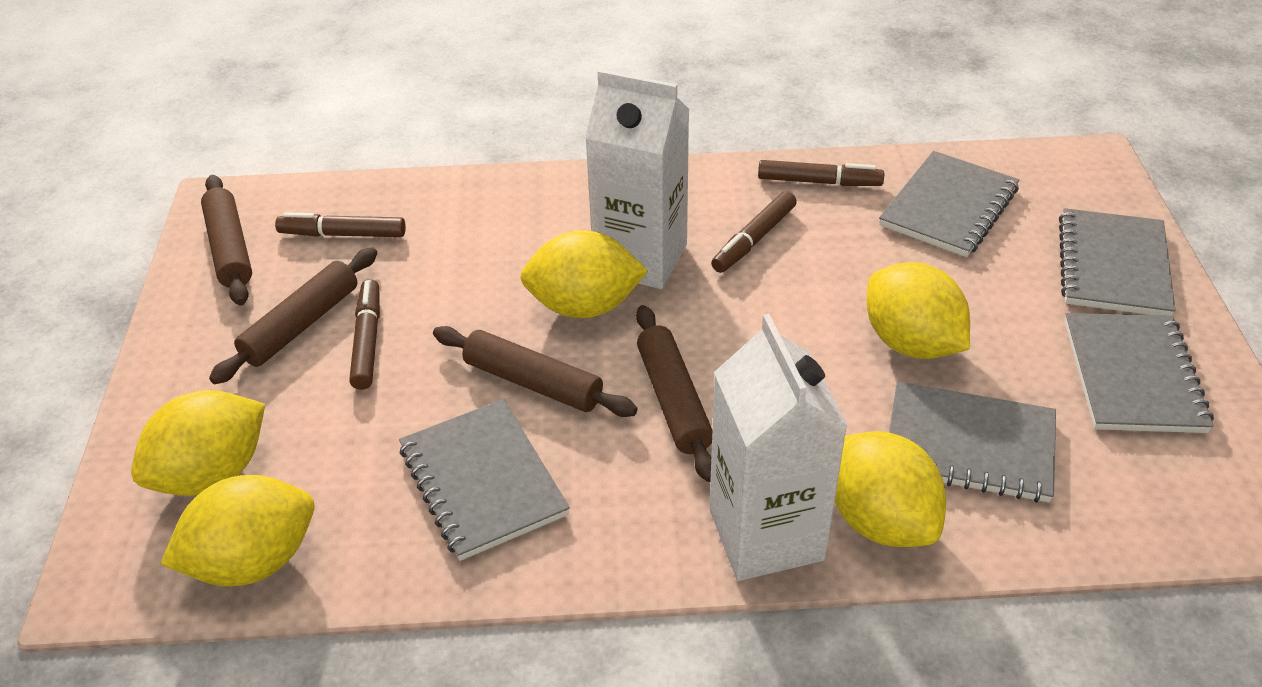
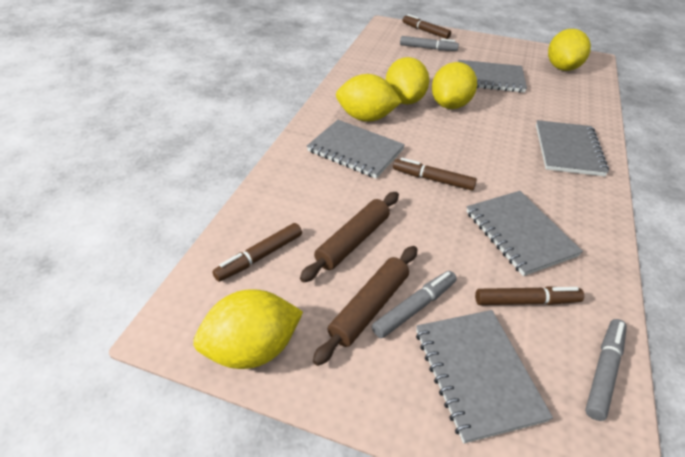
brown rolling pin: 4 -> 2
grey marker: 0 -> 3
white carton: 2 -> 0

